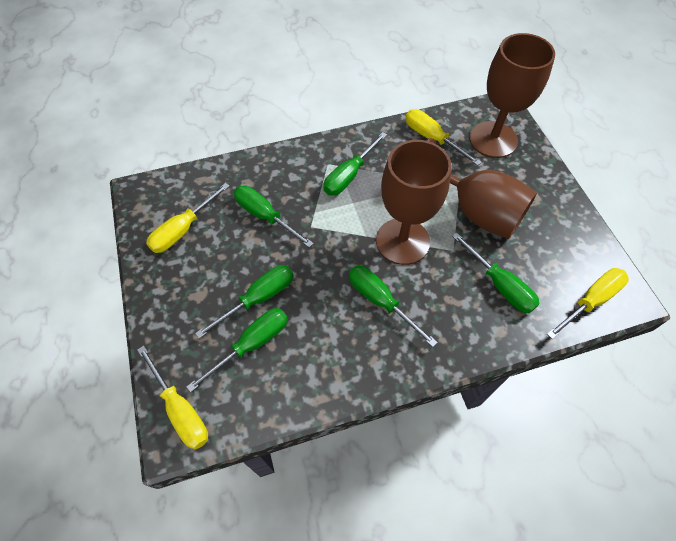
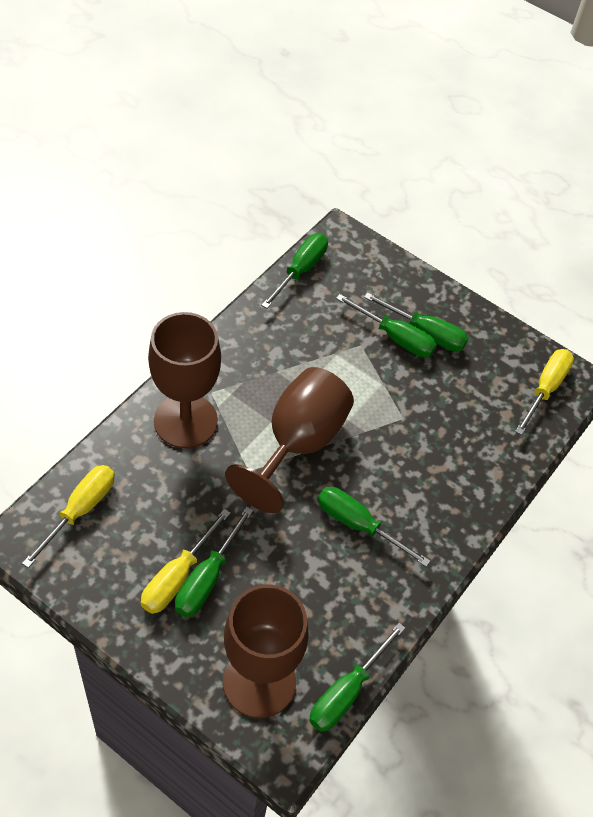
yellow screwdriver: 4 -> 3

